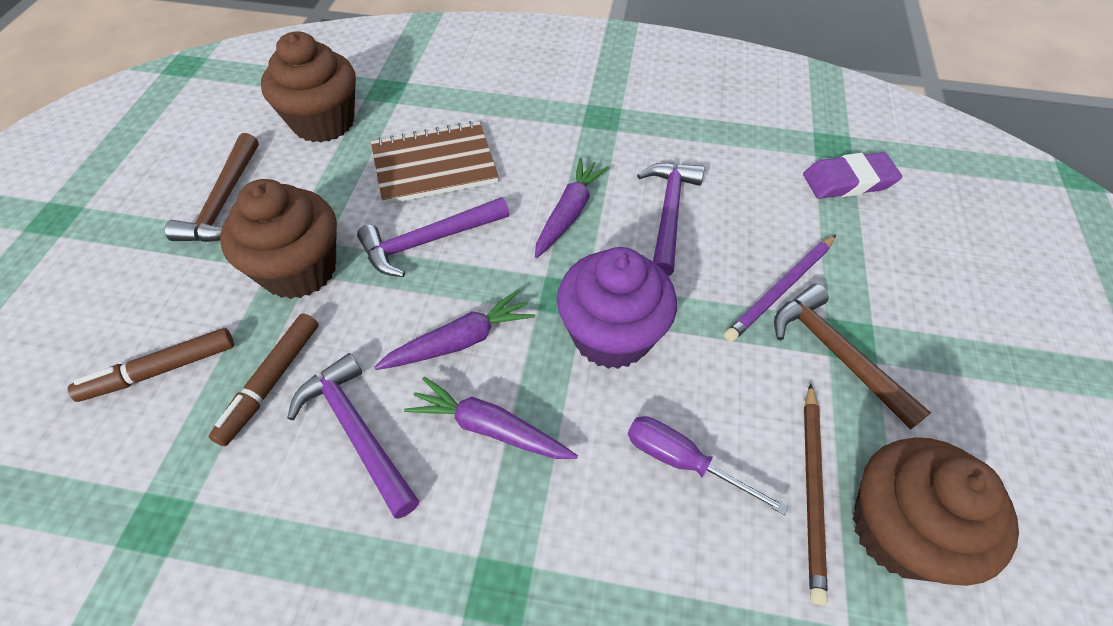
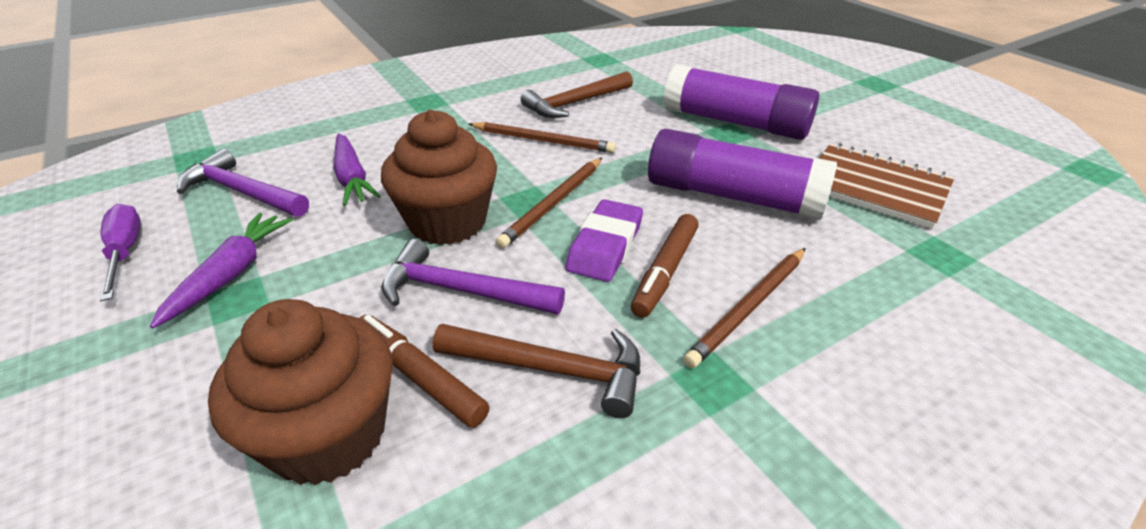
brown cupcake: 3 -> 2
brown pencil: 1 -> 3
purple carrot: 3 -> 2
purple cupcake: 1 -> 0
purple glue stick: 0 -> 2
purple hammer: 3 -> 2
purple pencil: 1 -> 0

